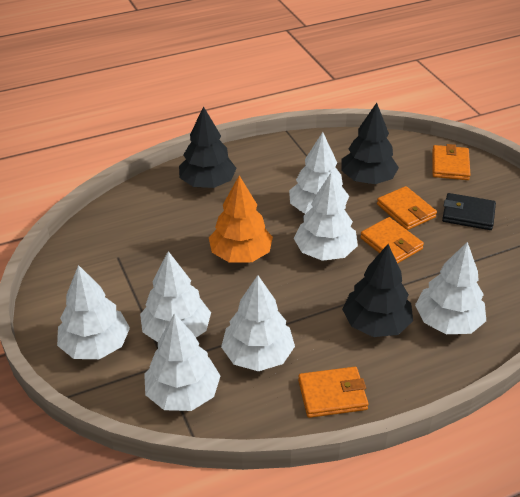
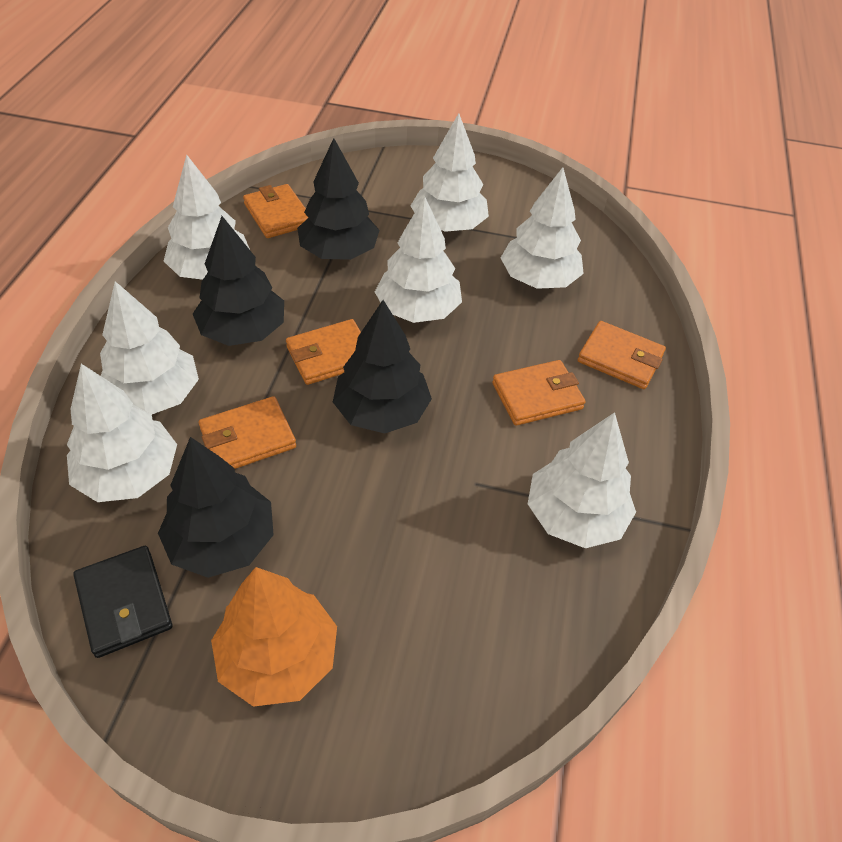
black tree: 3 -> 4
orange wallet: 4 -> 5

